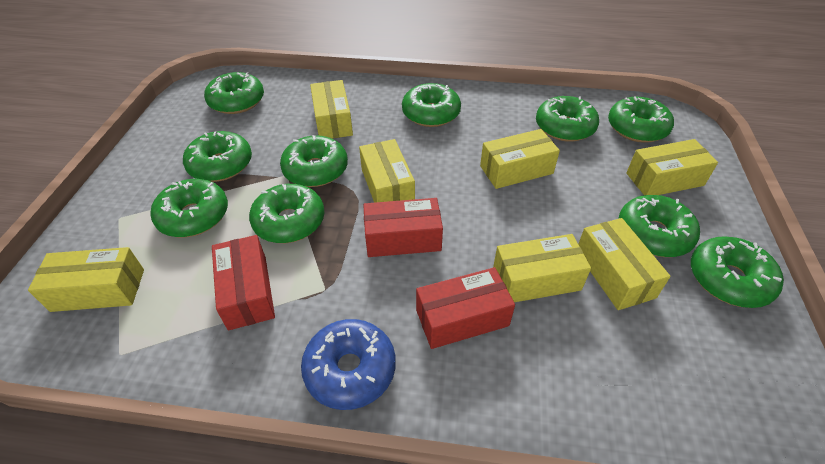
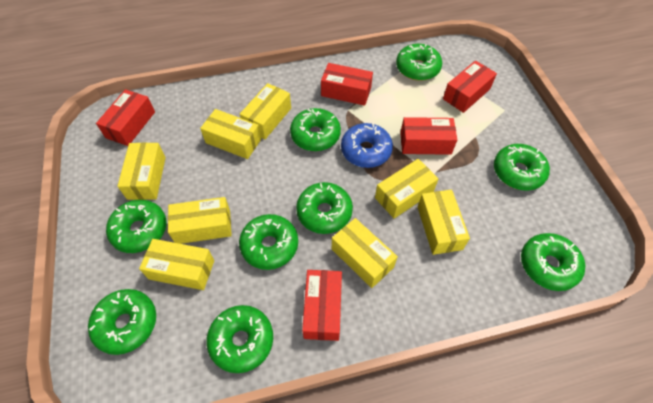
green donut: 10 -> 9
red box: 3 -> 5
yellow box: 7 -> 8

